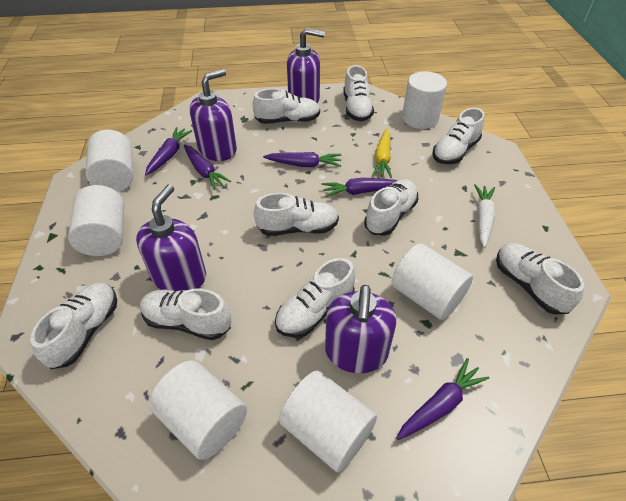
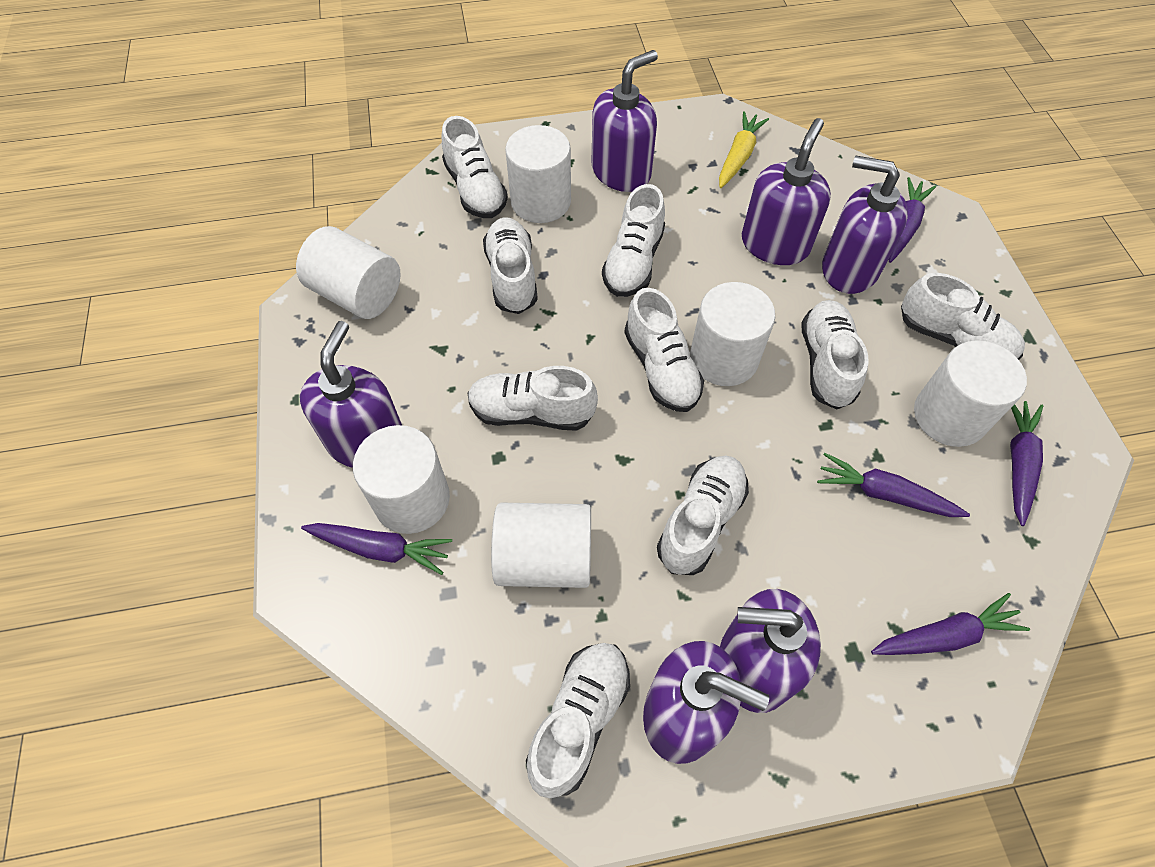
purple soap dispenser: 4 -> 6
white carrot: 1 -> 0

